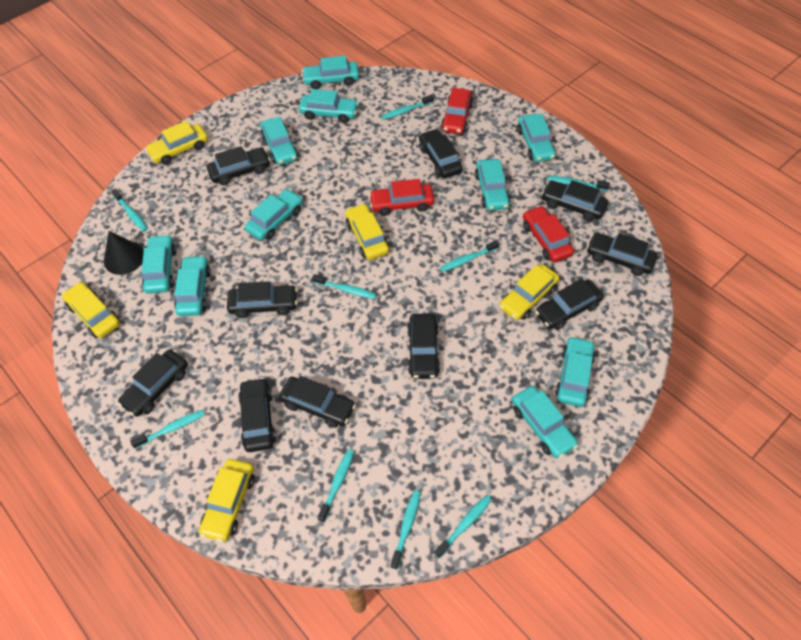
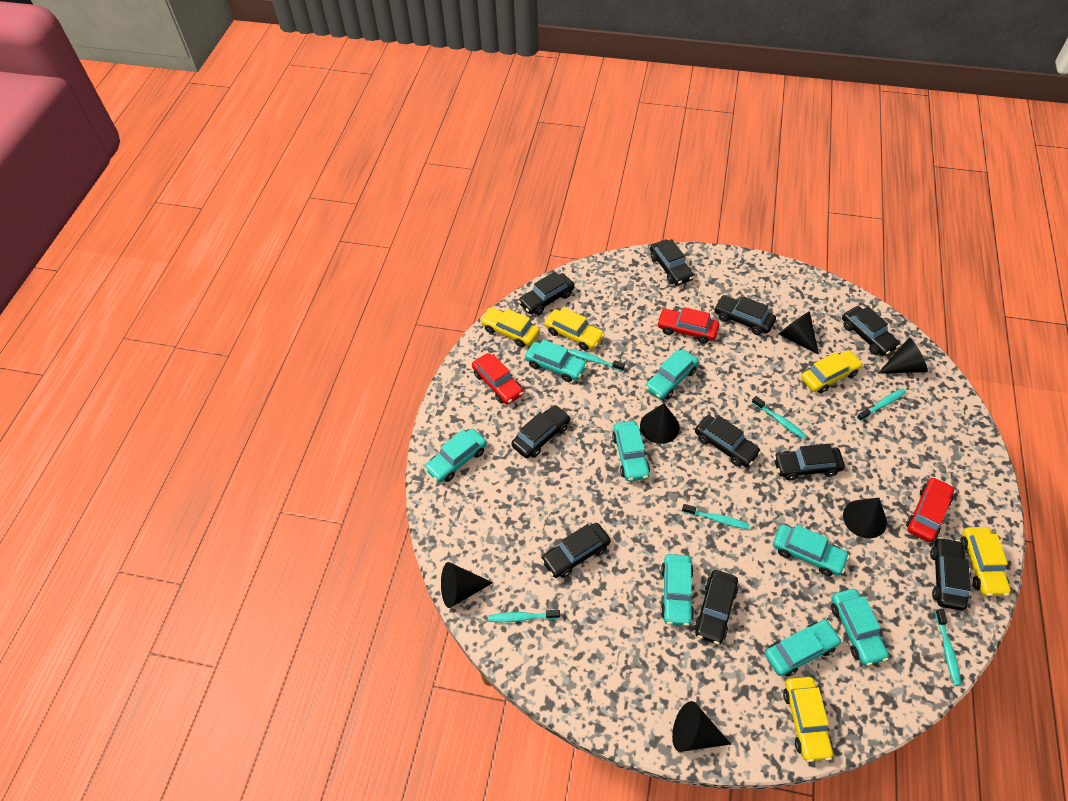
black cone: 1 -> 6
turquoise car: 10 -> 8
turquoise toothbrush: 9 -> 6

